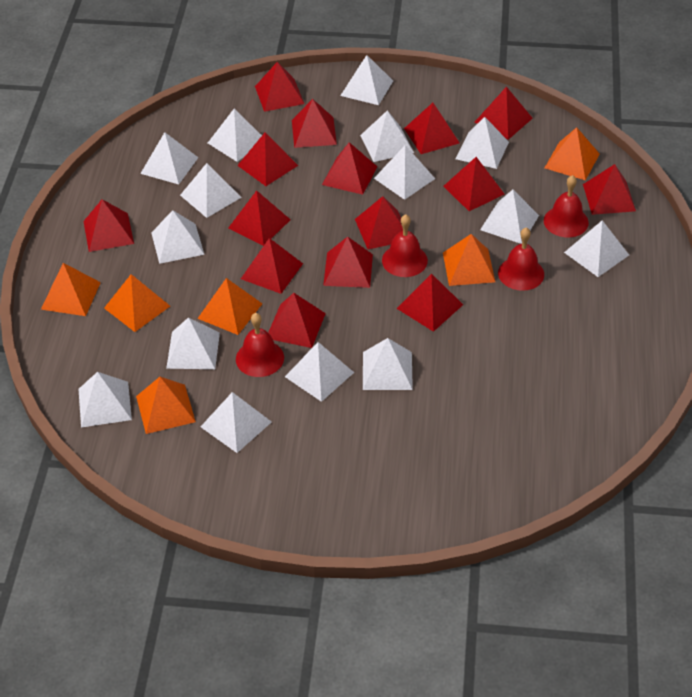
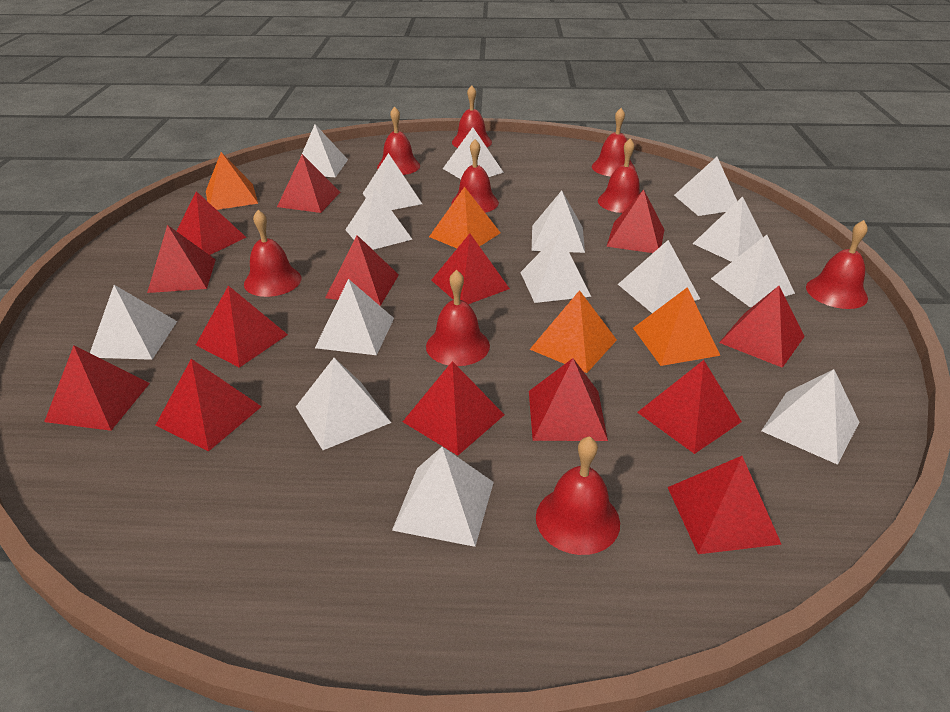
orange pyramid: 6 -> 4
red bell: 4 -> 9
red pyramid: 15 -> 14

